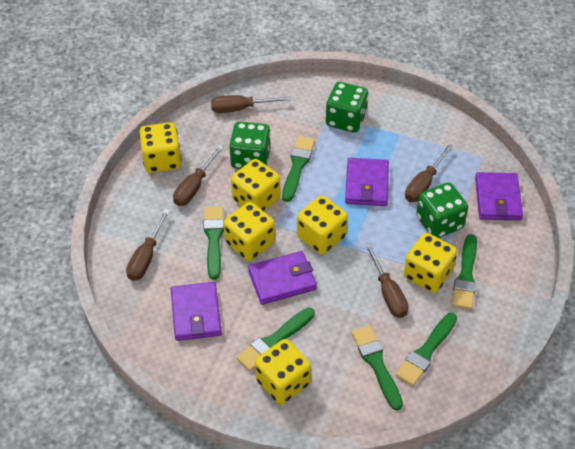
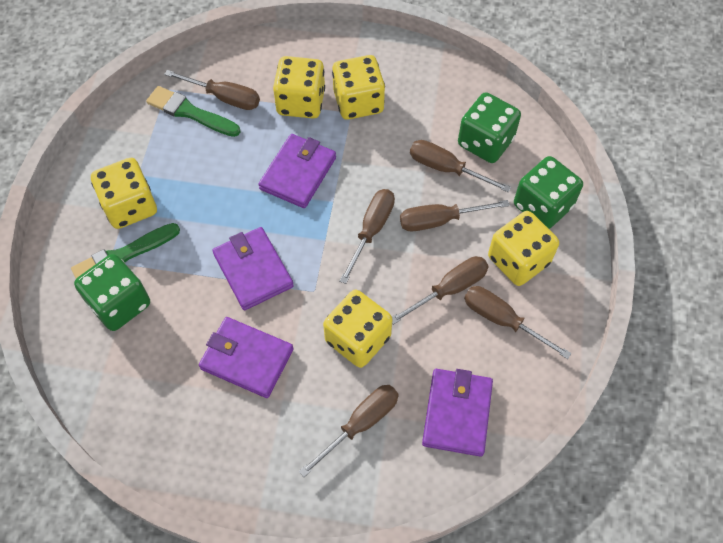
brown screwdriver: 5 -> 7
green brush: 6 -> 2
yellow dice: 6 -> 5

